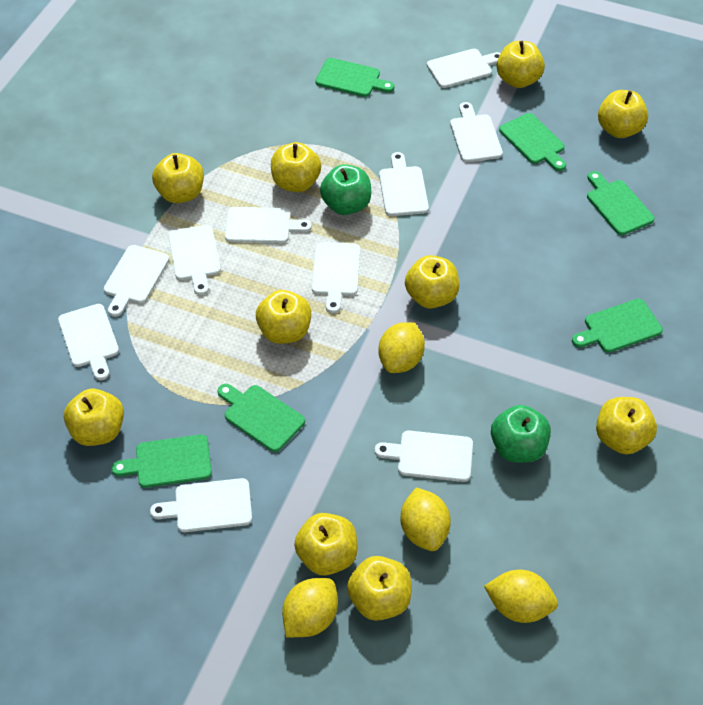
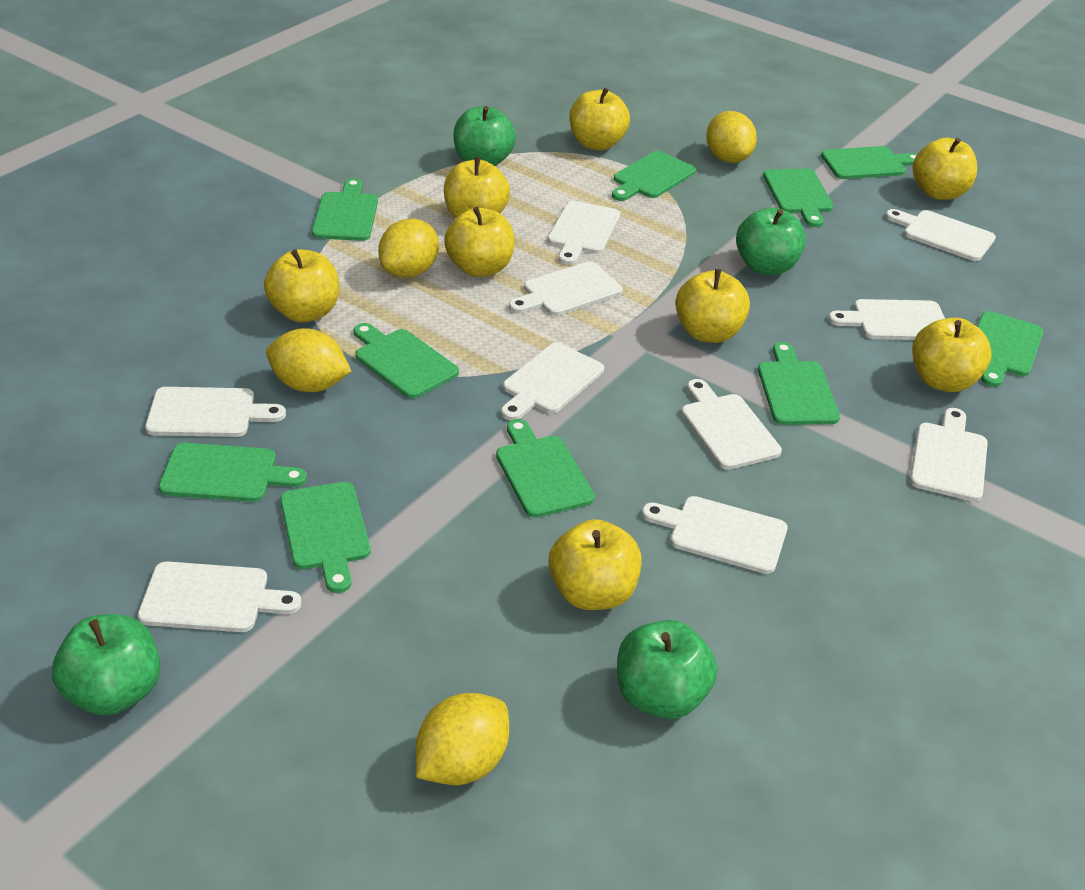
green apple: 2 -> 4
green cutting board: 6 -> 10
yellow apple: 10 -> 8

